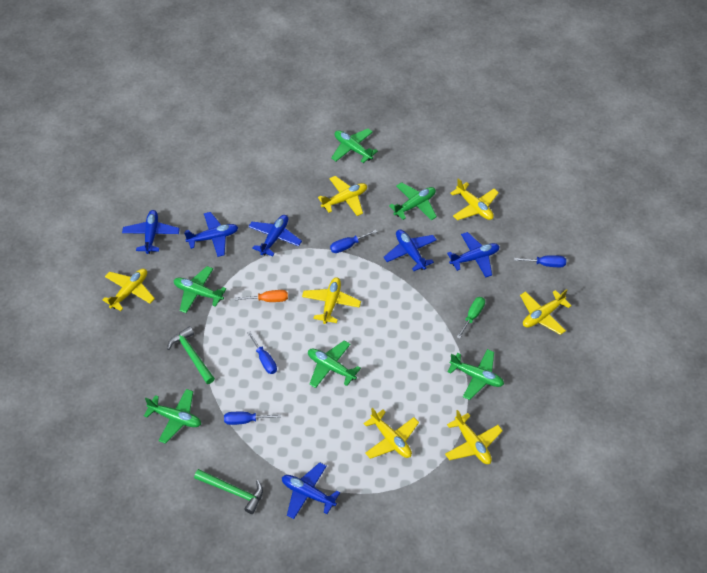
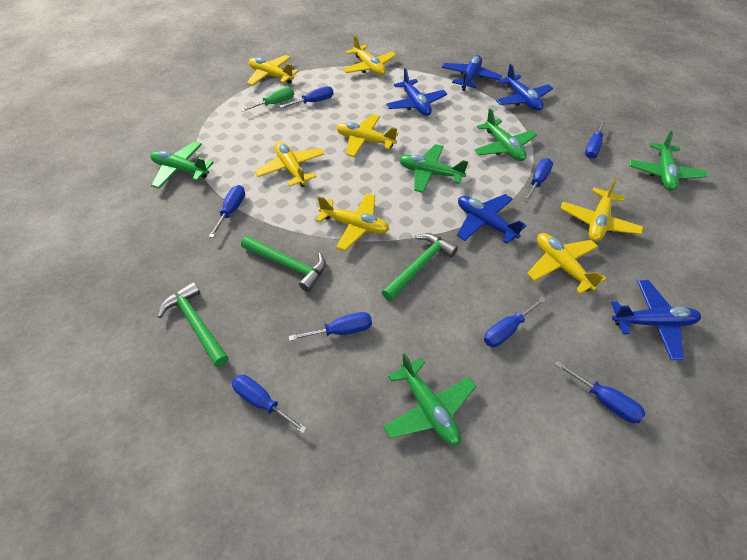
blue plane: 6 -> 5
blue screwdriver: 4 -> 8
green hammer: 2 -> 3
green plane: 6 -> 5
orange screwdriver: 1 -> 0

